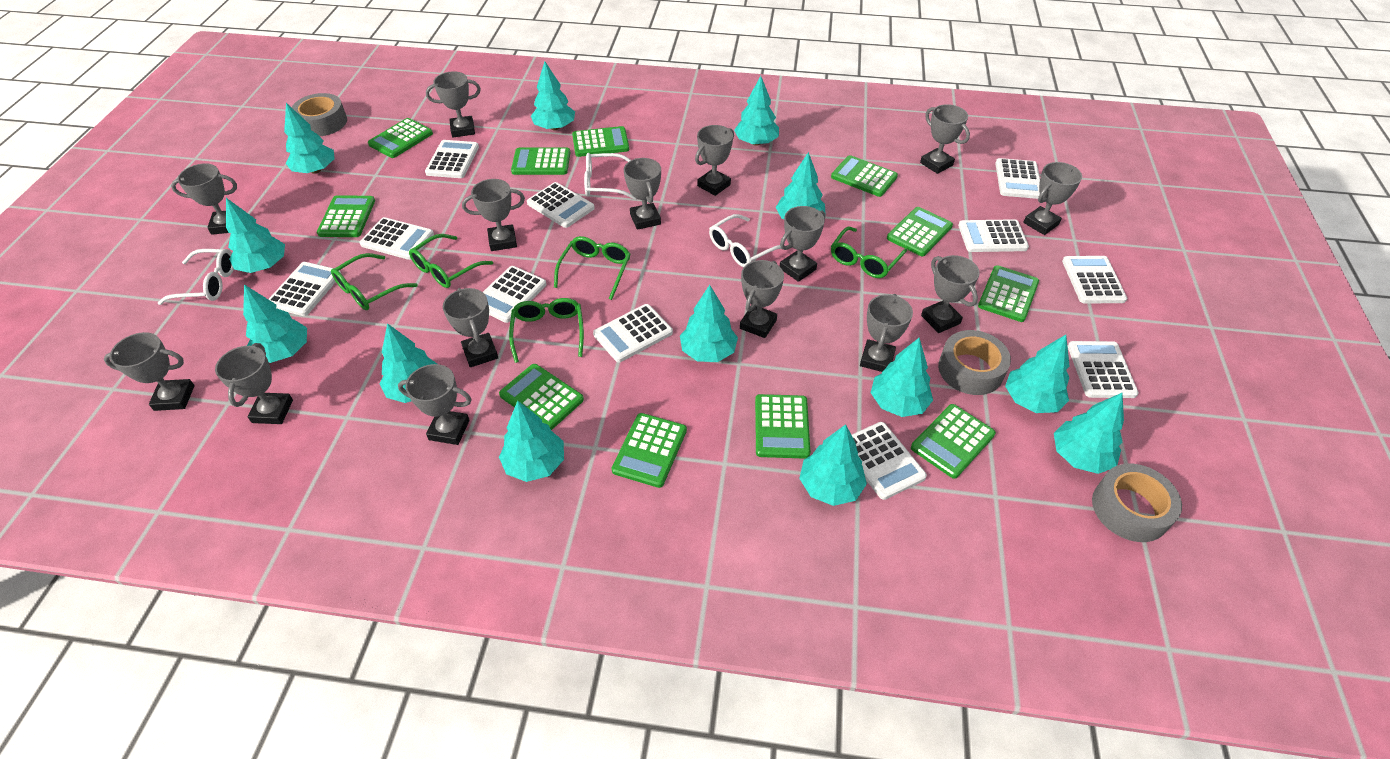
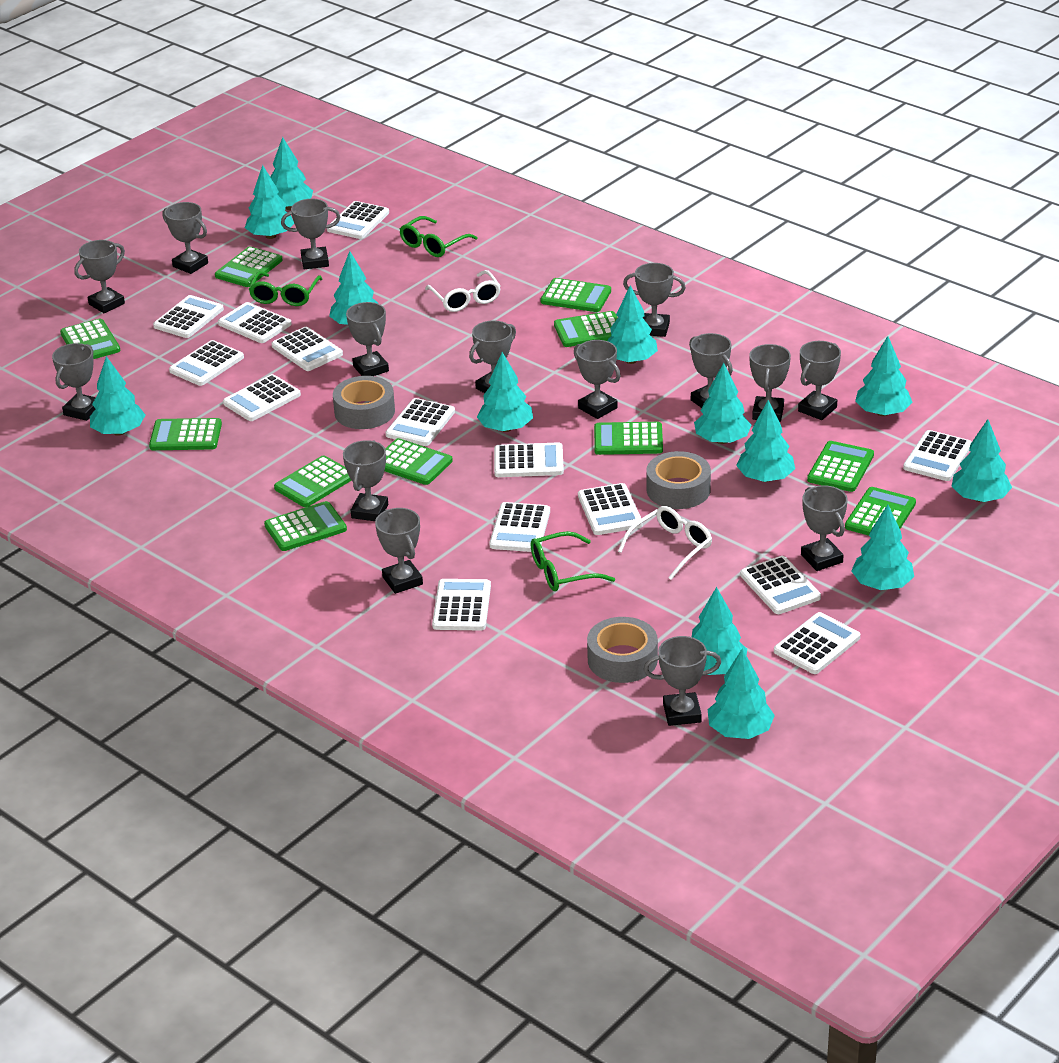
green glasses: 5 -> 3
white calculator: 11 -> 14
white glasses: 3 -> 2

